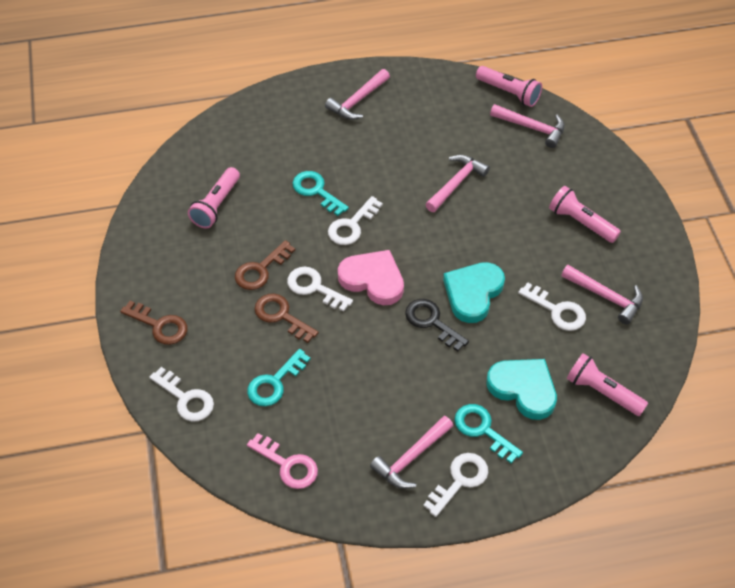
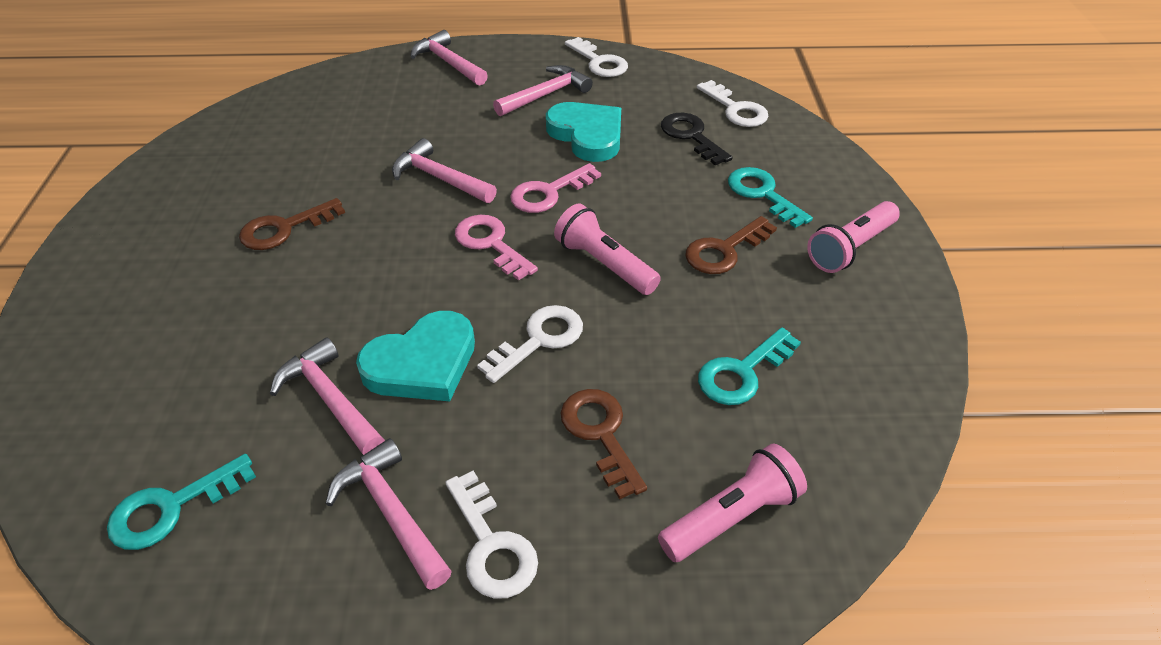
pink flashlight: 4 -> 3
pink heart: 1 -> 0
pink key: 1 -> 2
white key: 5 -> 4

